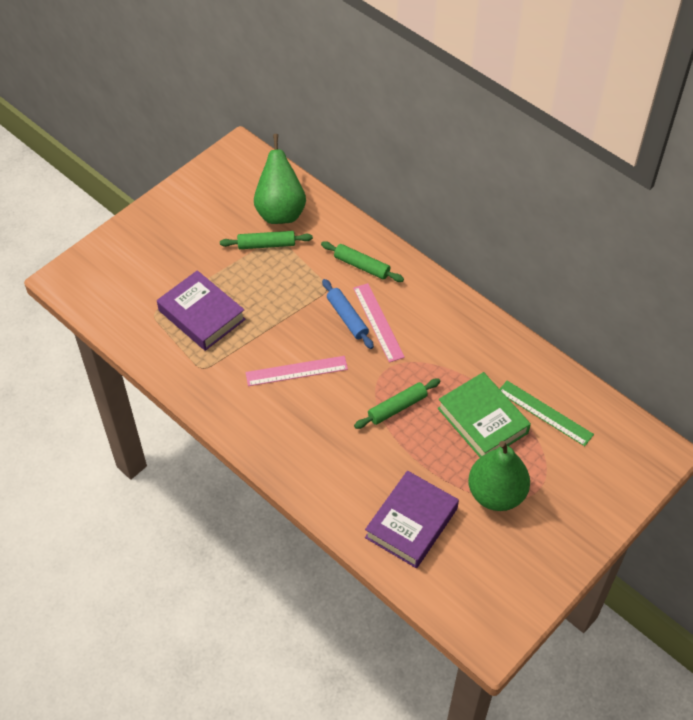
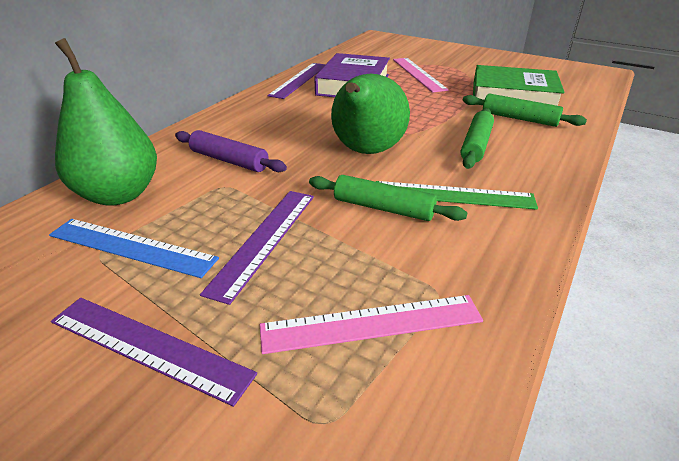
blue rolling pin: 1 -> 0
blue ruler: 0 -> 1
purple book: 2 -> 1
purple rolling pin: 0 -> 1
purple ruler: 0 -> 3

